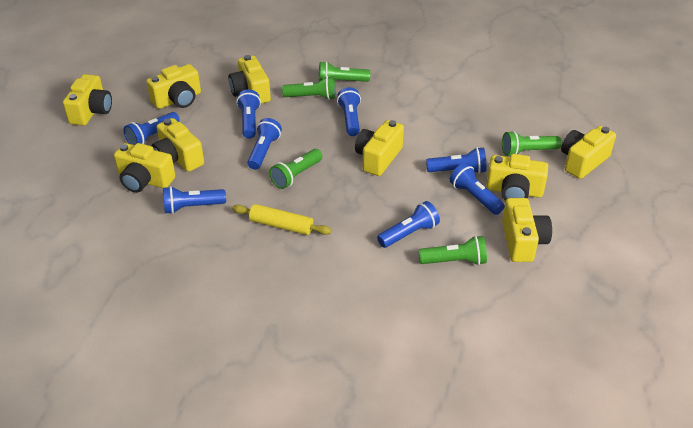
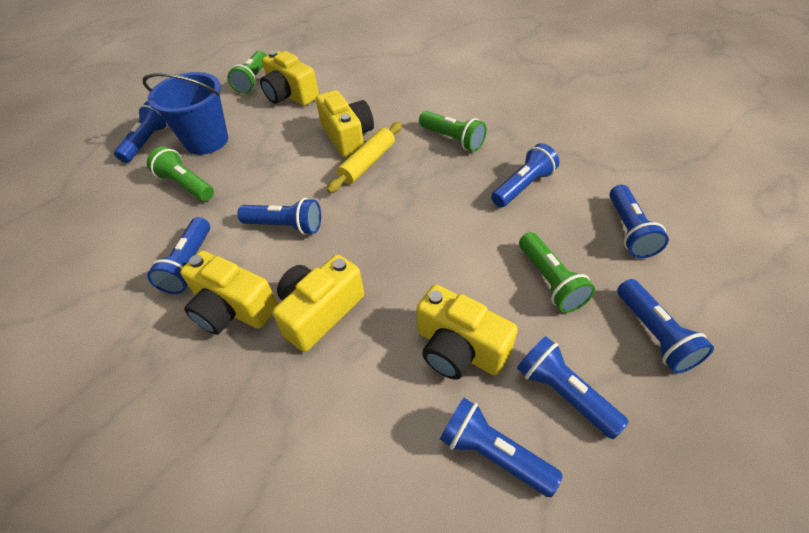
blue bucket: 0 -> 1
green flashlight: 5 -> 4
yellow camera: 9 -> 5

